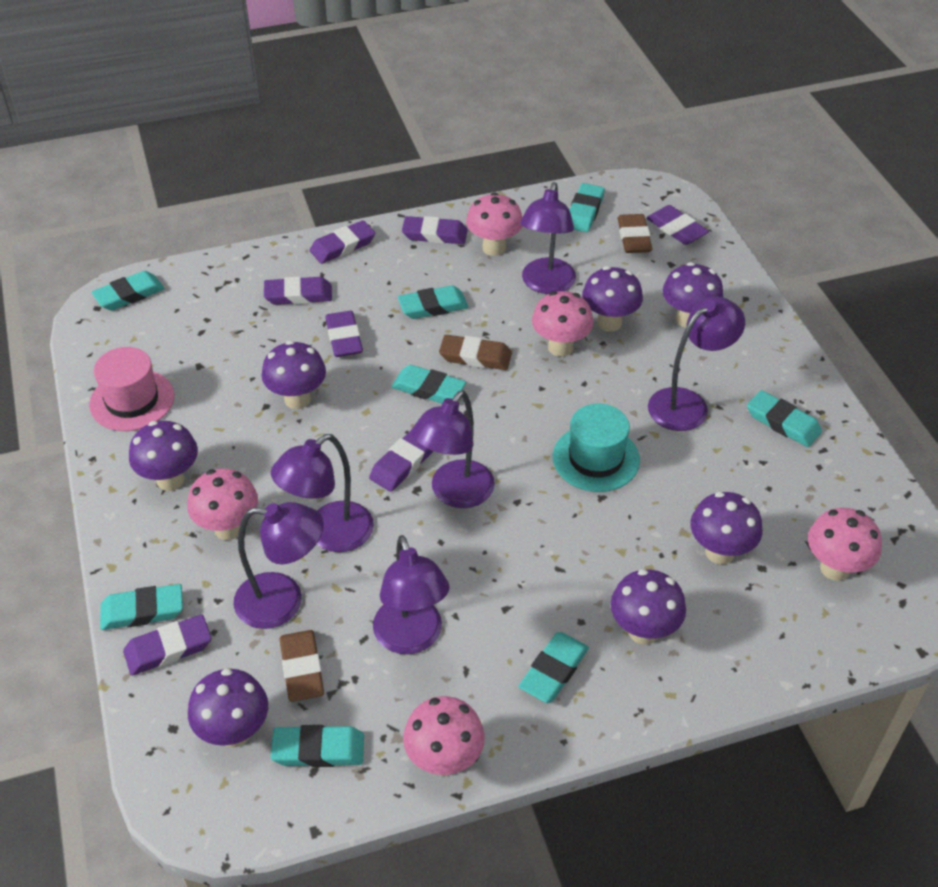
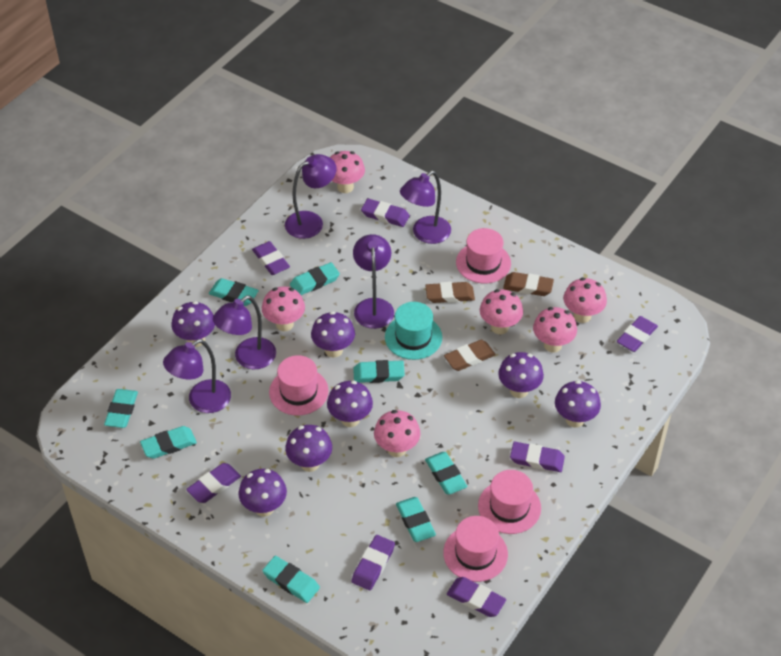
pink hat: 1 -> 4
pink mushroom: 5 -> 6
purple lamp: 6 -> 5

